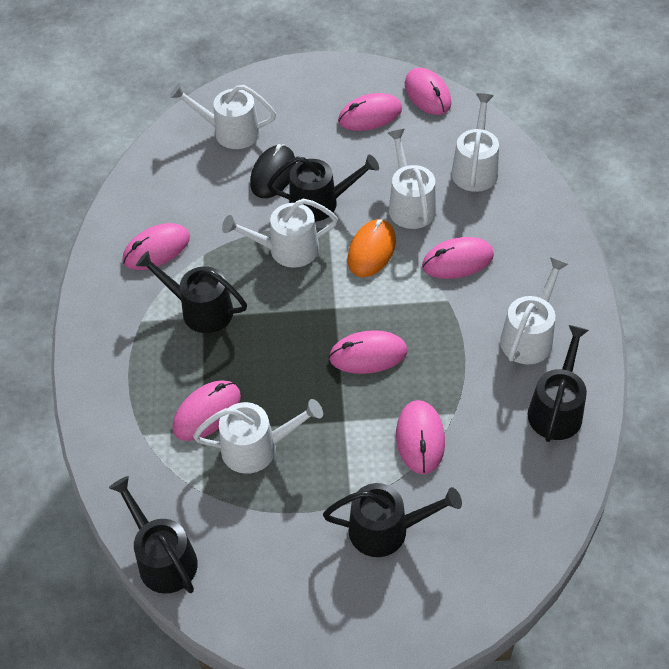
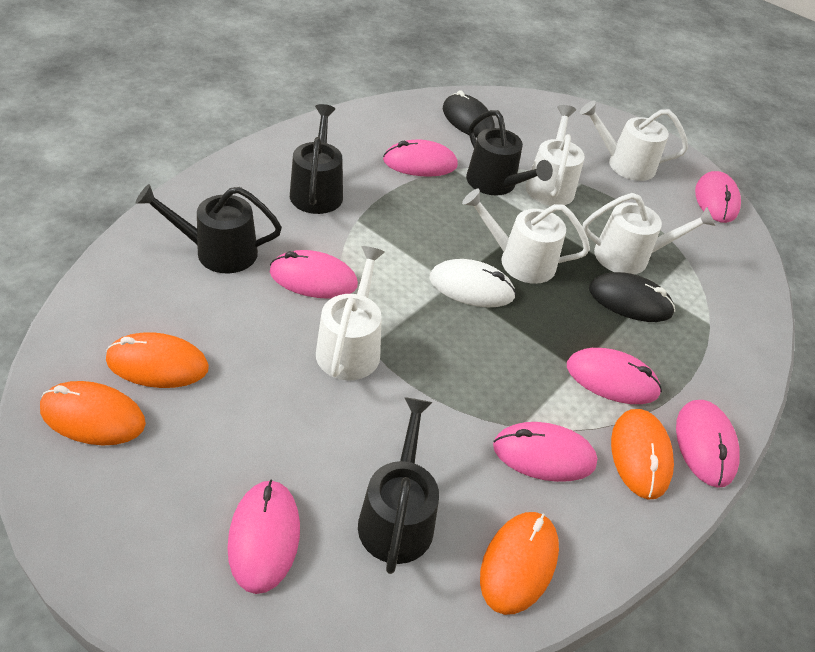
black mouse: 1 -> 2
black watering can: 5 -> 4
orange mouse: 1 -> 4
white mouse: 0 -> 1
white watering can: 6 -> 5

